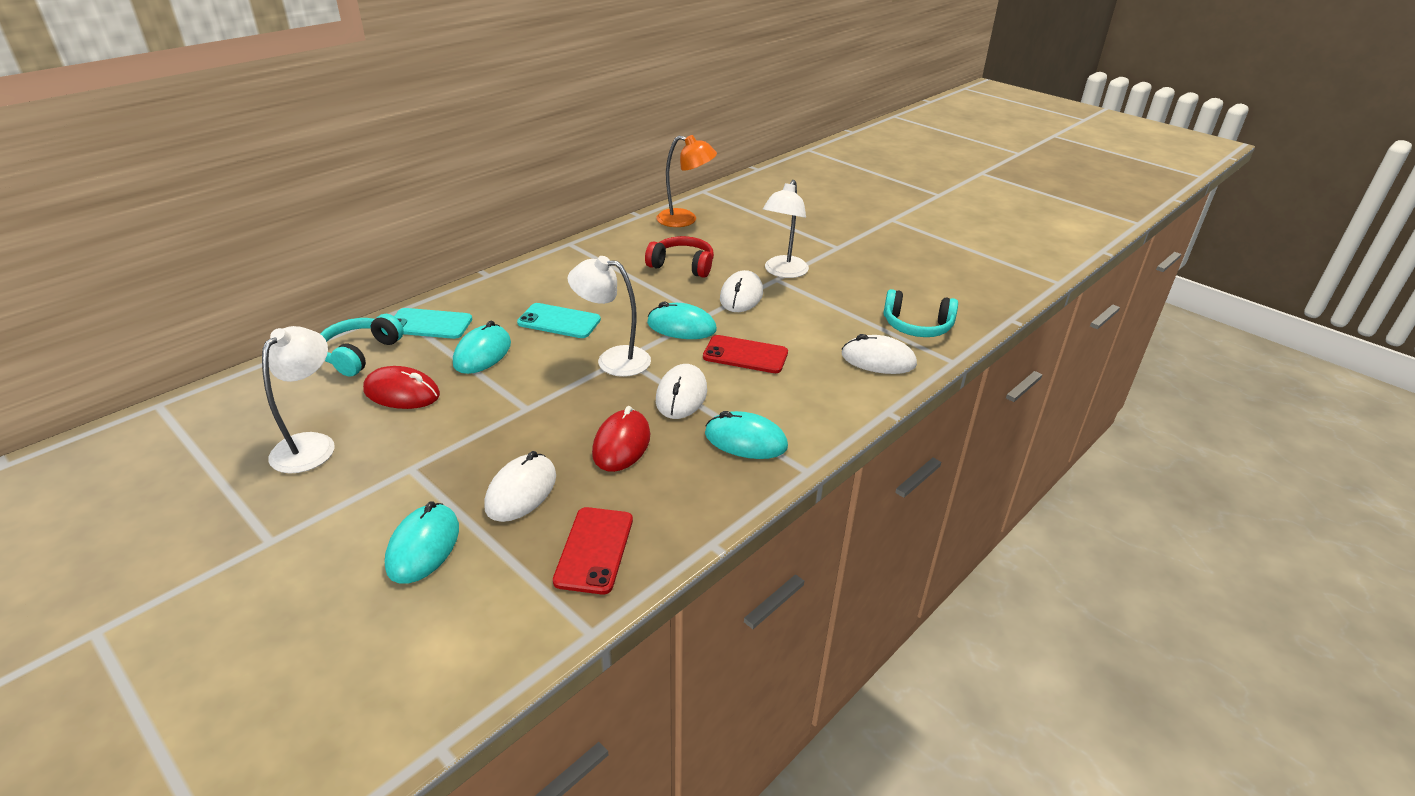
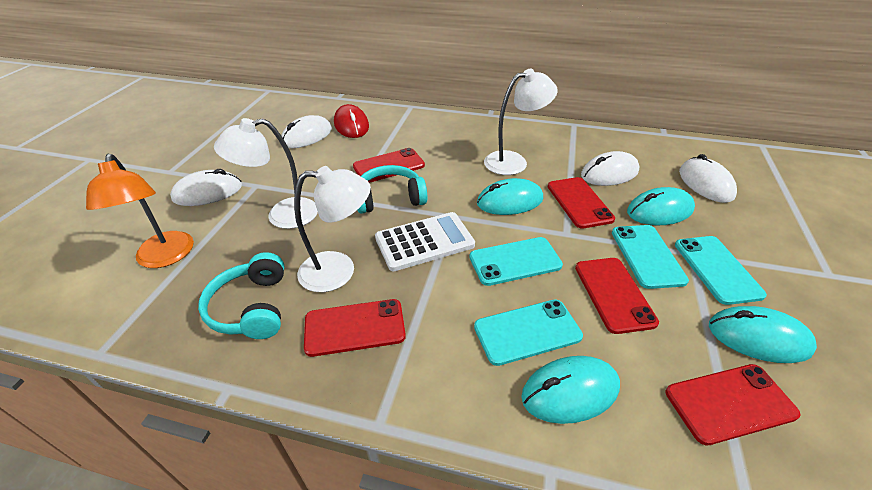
red headphones: 1 -> 0
red mouse: 2 -> 1
red phone: 2 -> 5
turquoise phone: 2 -> 4
white calculator: 0 -> 1

